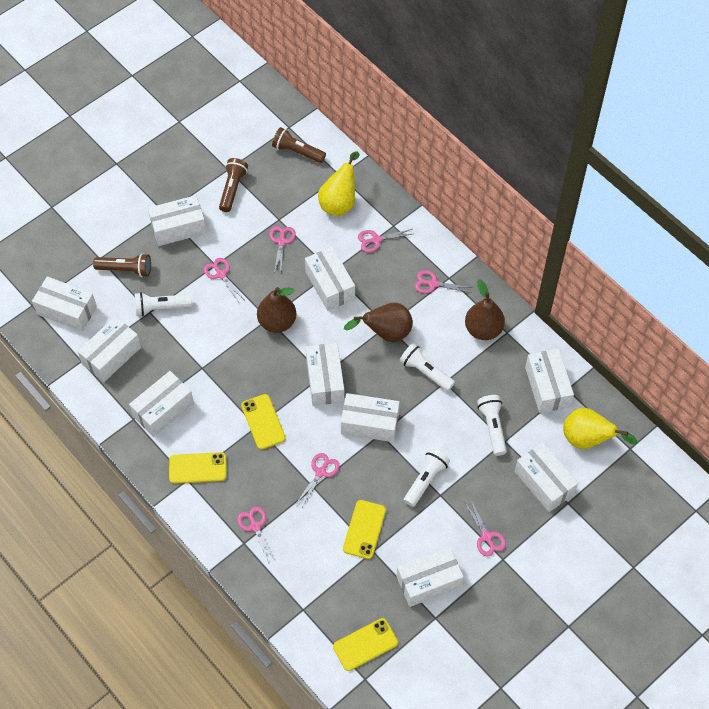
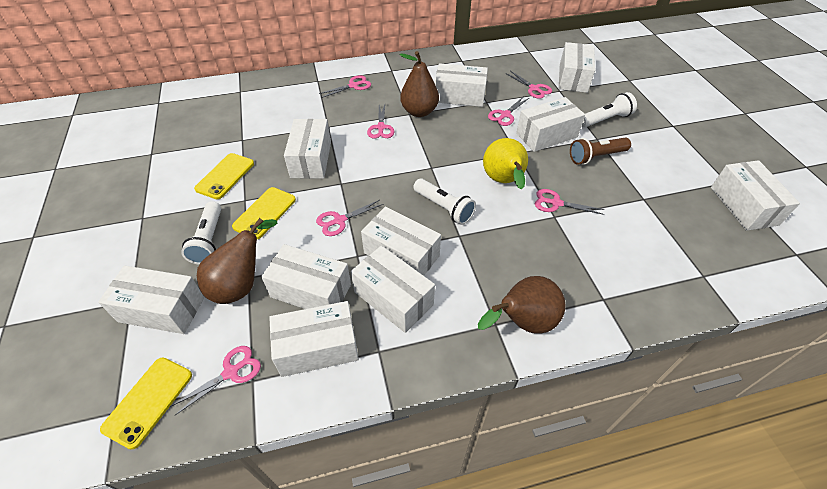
brown flashlight: 3 -> 1
white flashlight: 4 -> 3
yellow pear: 2 -> 1
yellow phone: 4 -> 3

